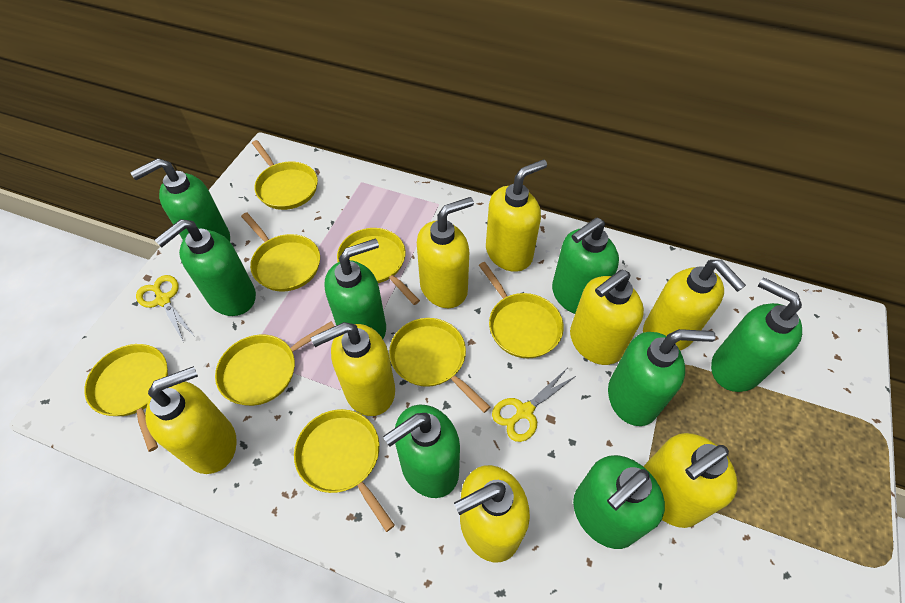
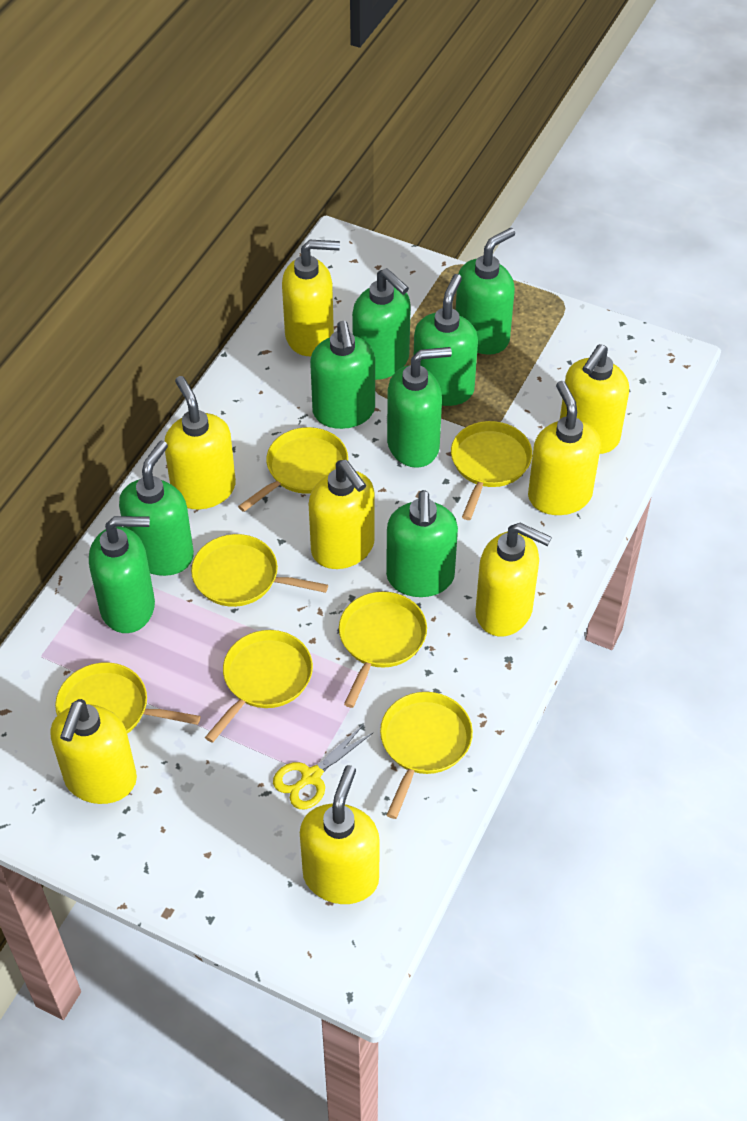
yellow pan: 8 -> 7
yellow scissors: 2 -> 1

